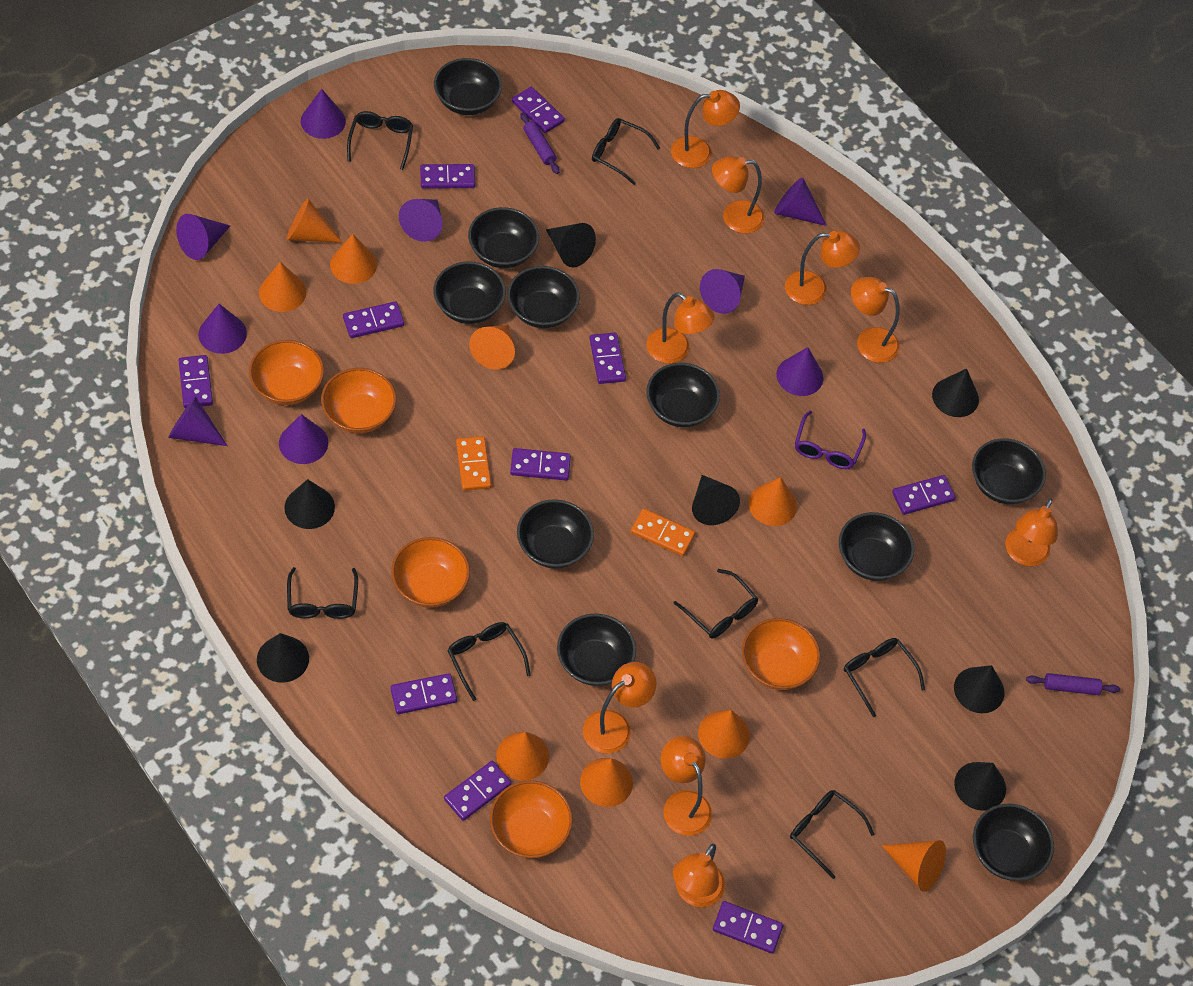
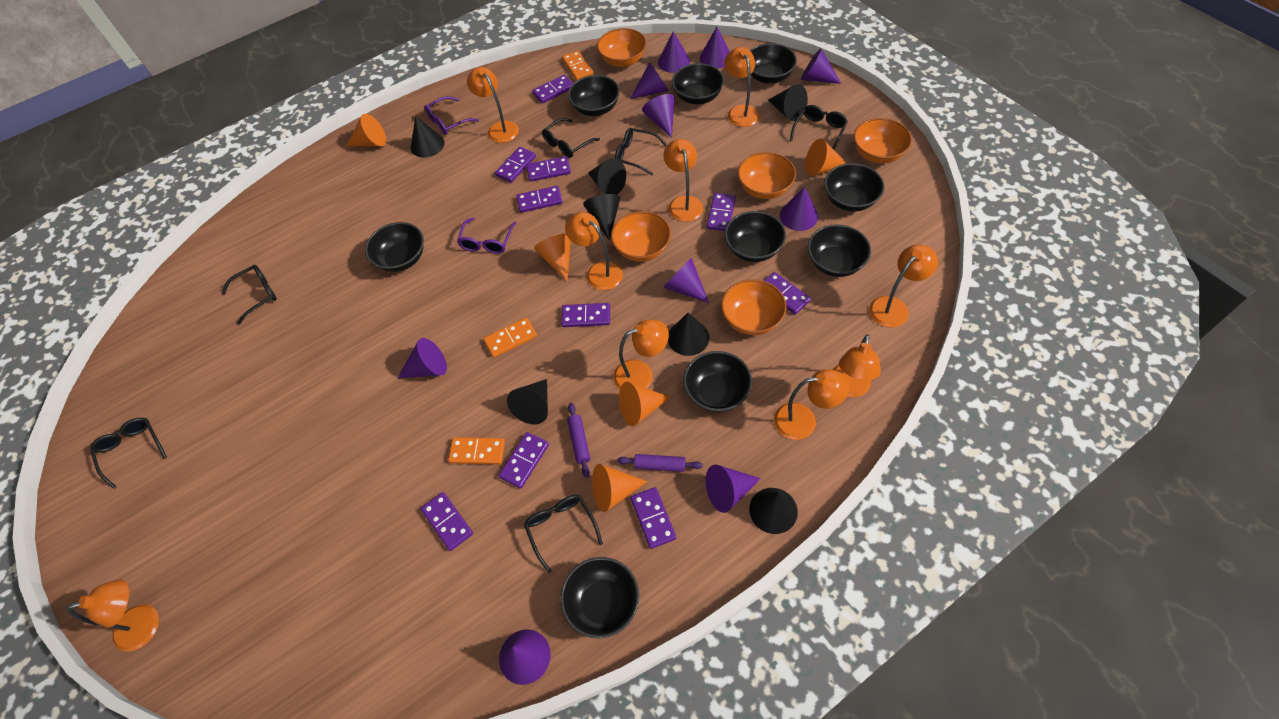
black bowl: 10 -> 9
black glasses: 7 -> 6
orange cone: 9 -> 5
orange domino: 2 -> 3
purple cone: 9 -> 10
purple glasses: 1 -> 2

